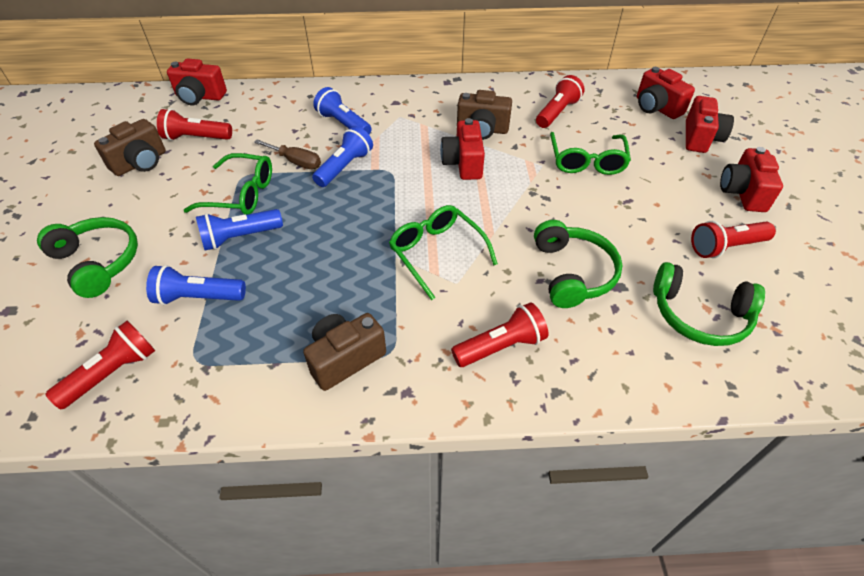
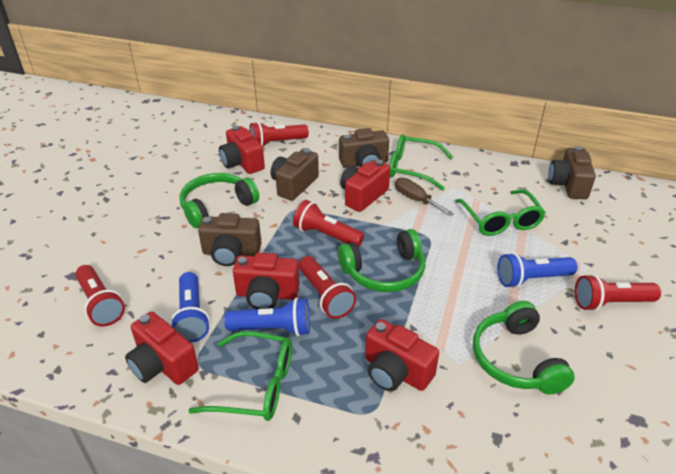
blue flashlight: 4 -> 3
brown camera: 3 -> 4

